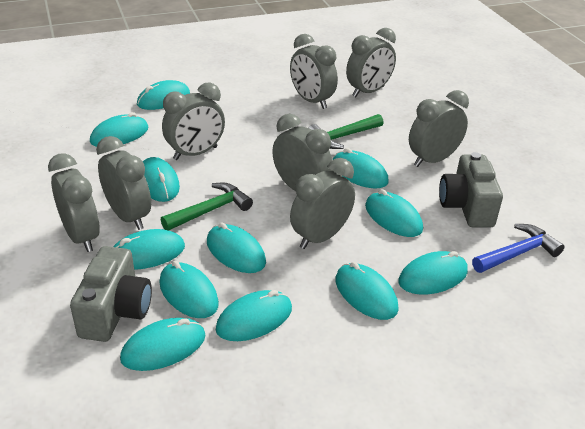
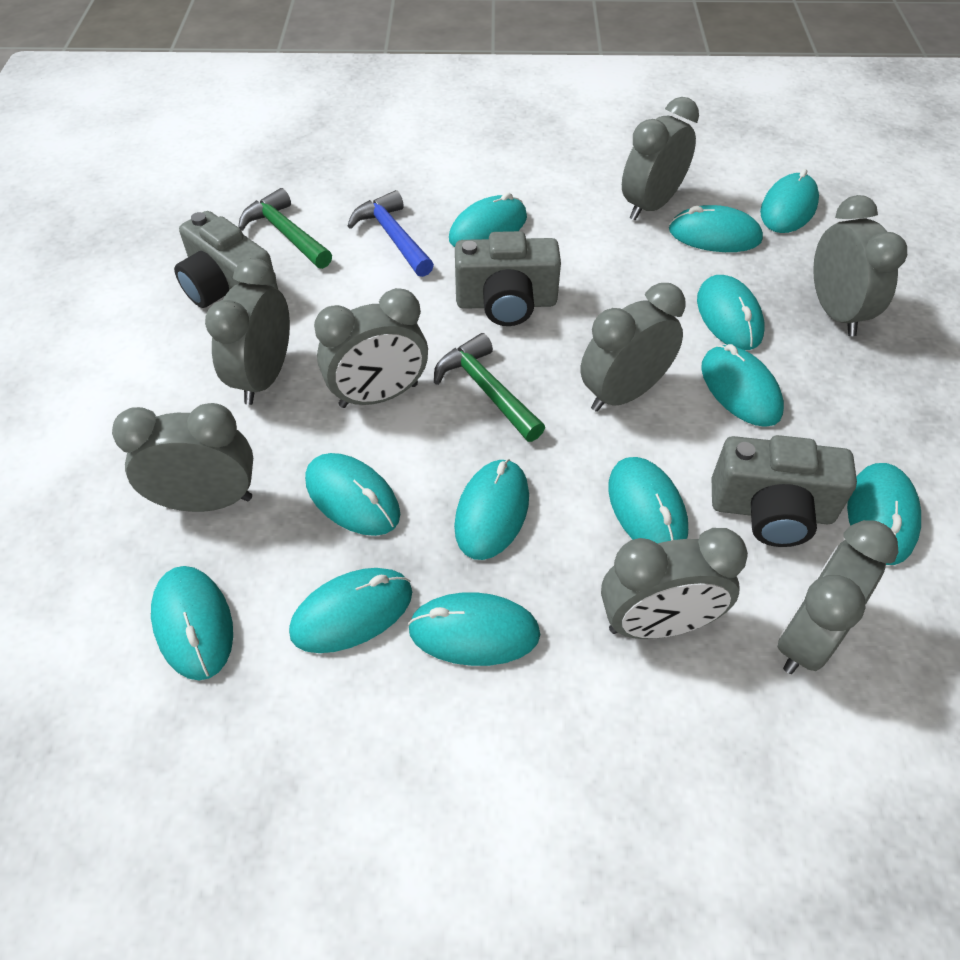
grey camera: 2 -> 3

